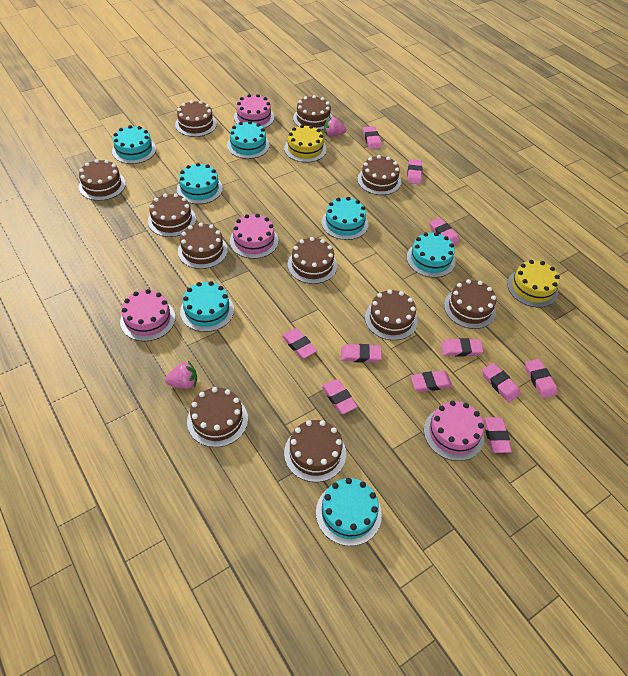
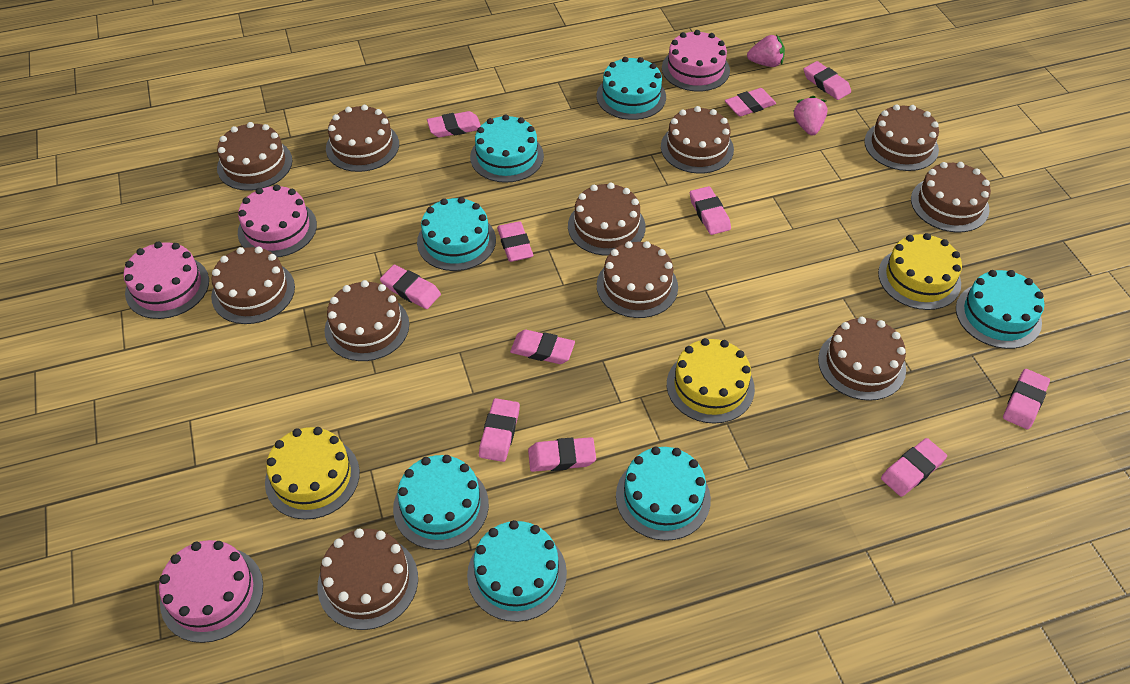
yellow cake: 2 -> 3

